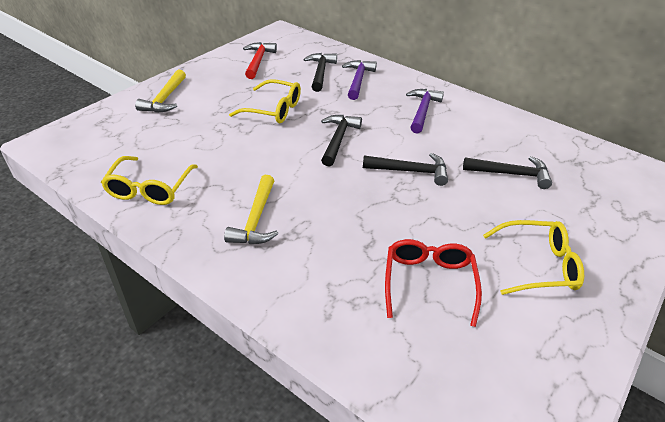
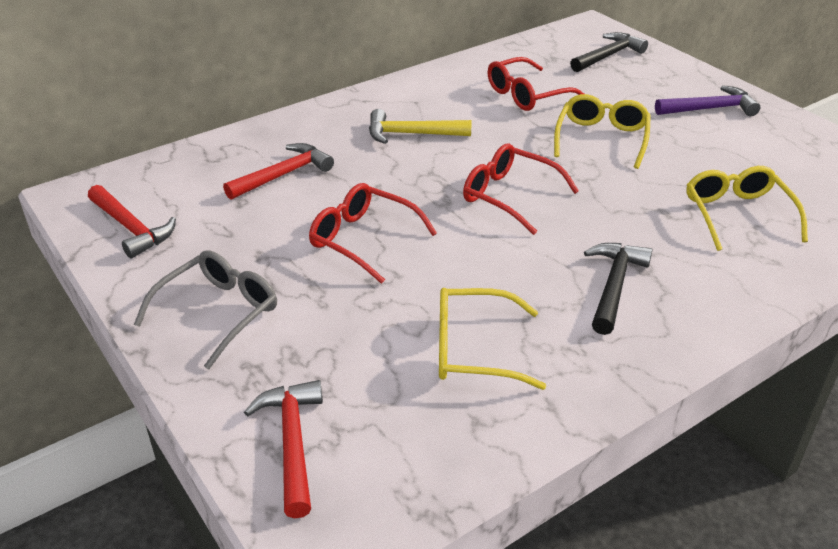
black hammer: 4 -> 2
grey glasses: 0 -> 1
purple hammer: 2 -> 1
red glasses: 1 -> 3
red hammer: 1 -> 3
yellow hammer: 2 -> 1

